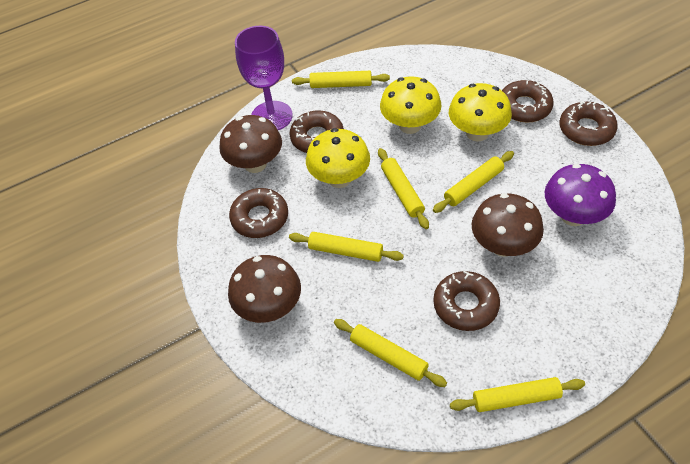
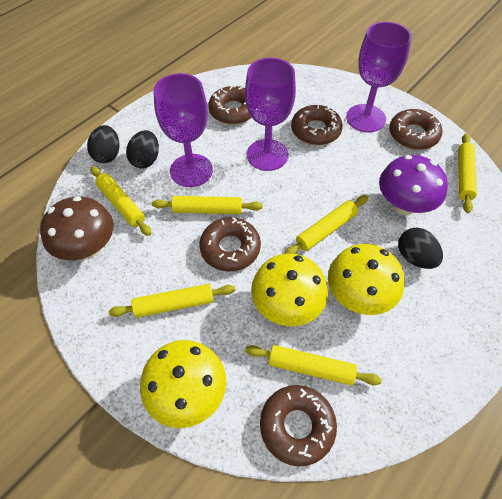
black egg: 0 -> 3
brown mushroom: 3 -> 1
purple goblet: 1 -> 3

